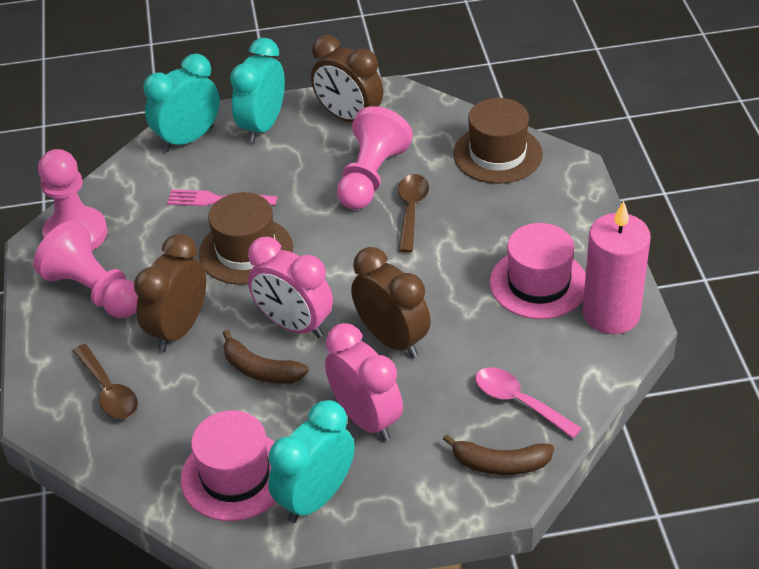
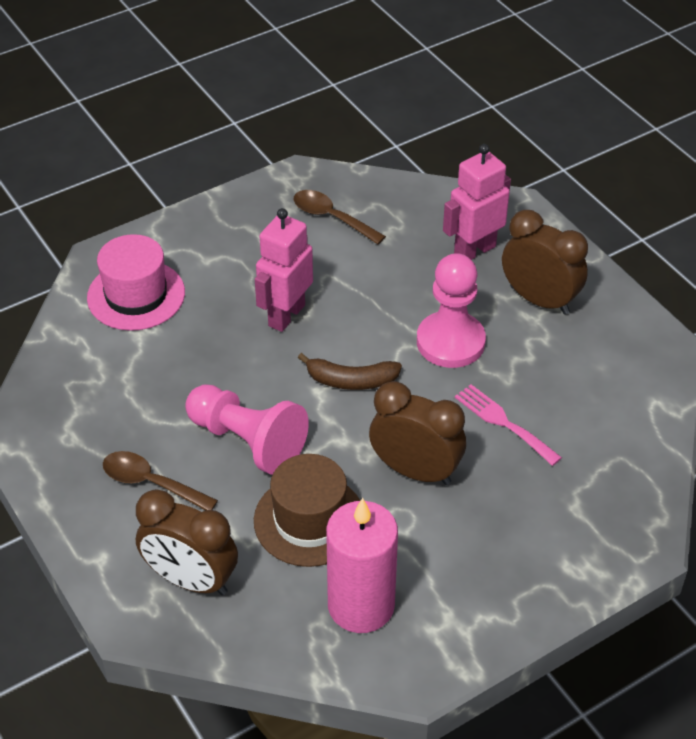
brown banana: 2 -> 1
brown hat: 2 -> 1
pink clock: 2 -> 0
pink hat: 2 -> 1
pink pawn: 3 -> 2
pink robot: 0 -> 2
pink spoon: 1 -> 0
turquoise clock: 3 -> 0

